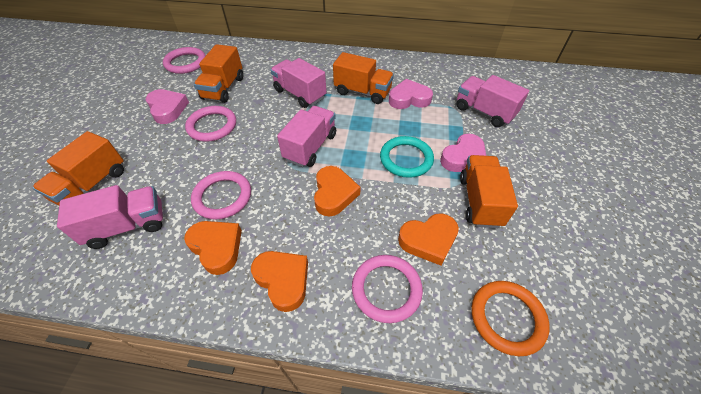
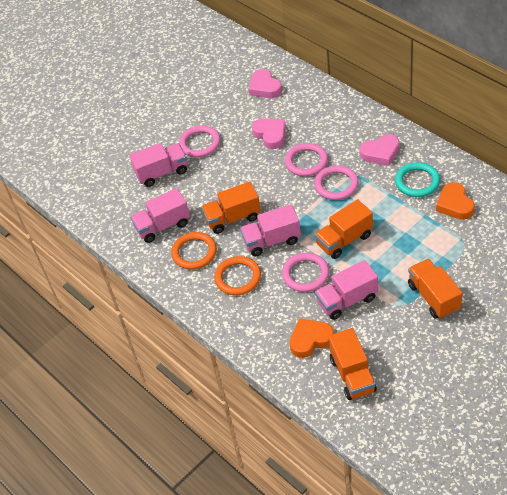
orange heart: 4 -> 2
orange ring: 1 -> 2

